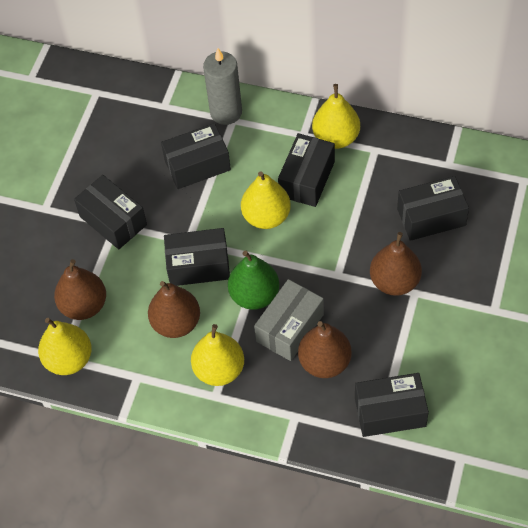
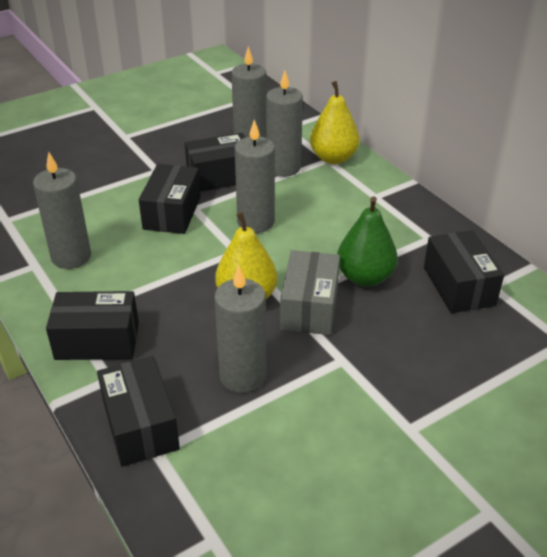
black box: 6 -> 5
brown pear: 4 -> 0
grey candle: 1 -> 5
yellow pear: 4 -> 2

